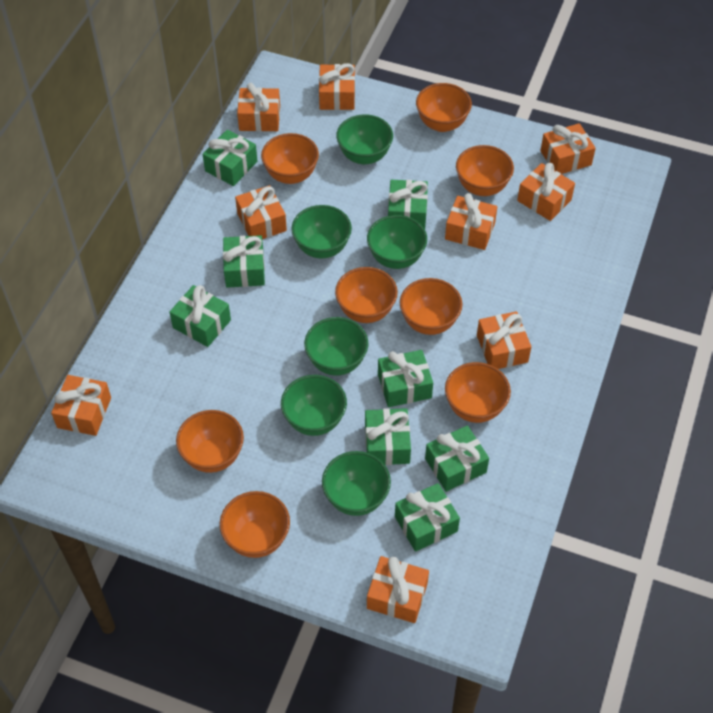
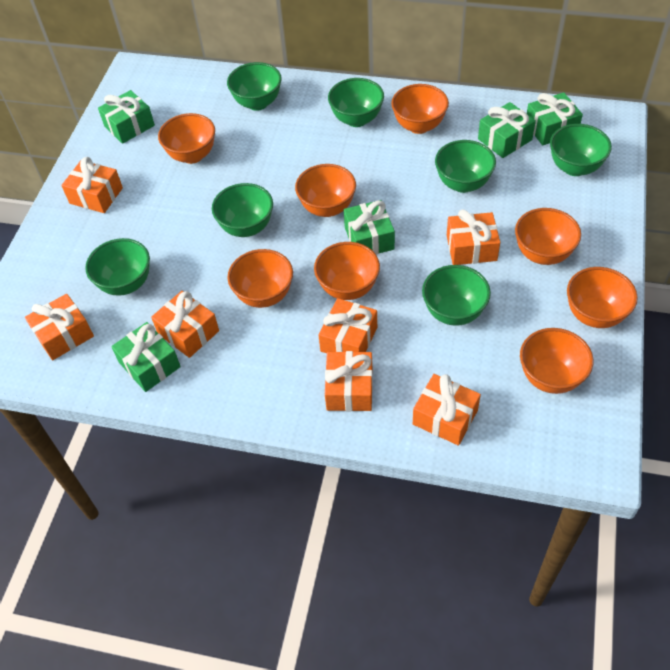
green bowl: 6 -> 7
green gift: 8 -> 5
orange gift: 9 -> 7

